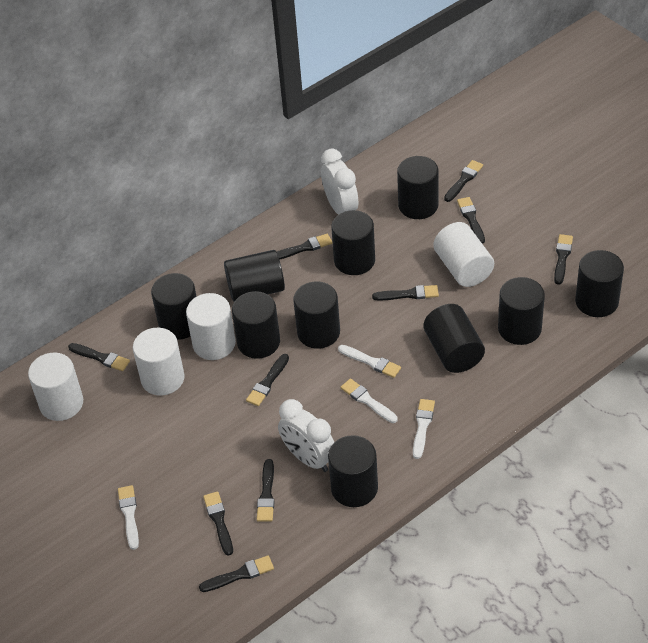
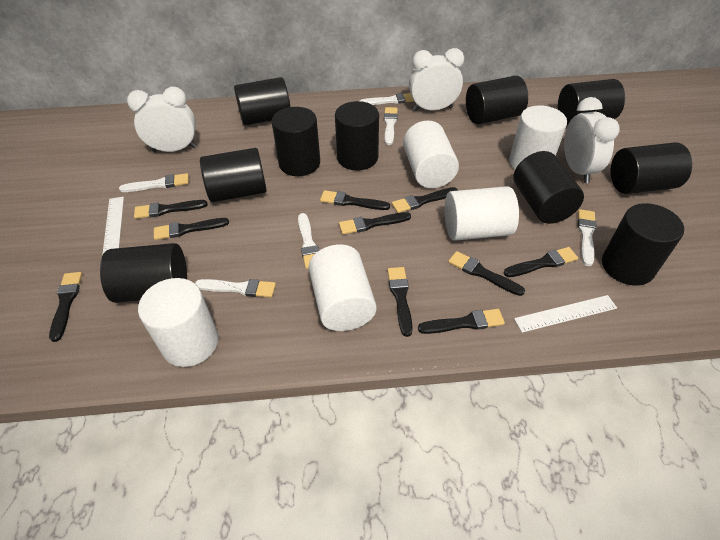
white brush: 4 -> 6
white clock: 2 -> 3
white cylinder: 4 -> 5
white ruler: 0 -> 2

